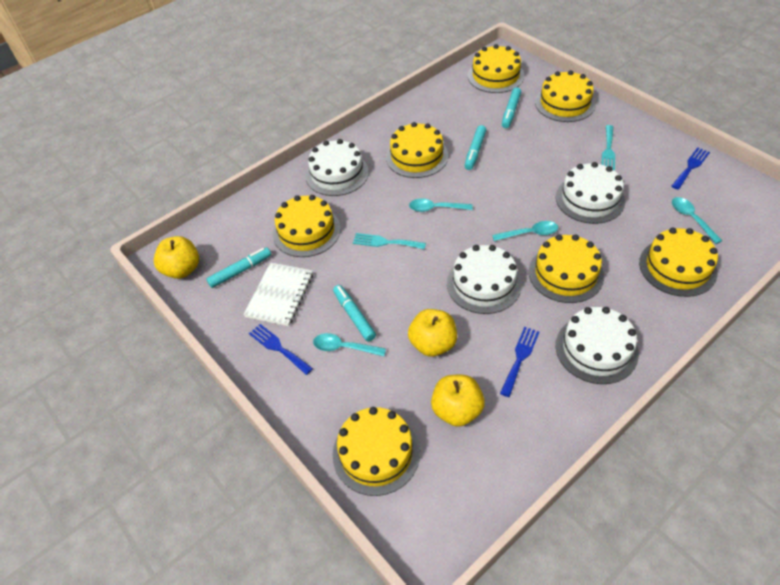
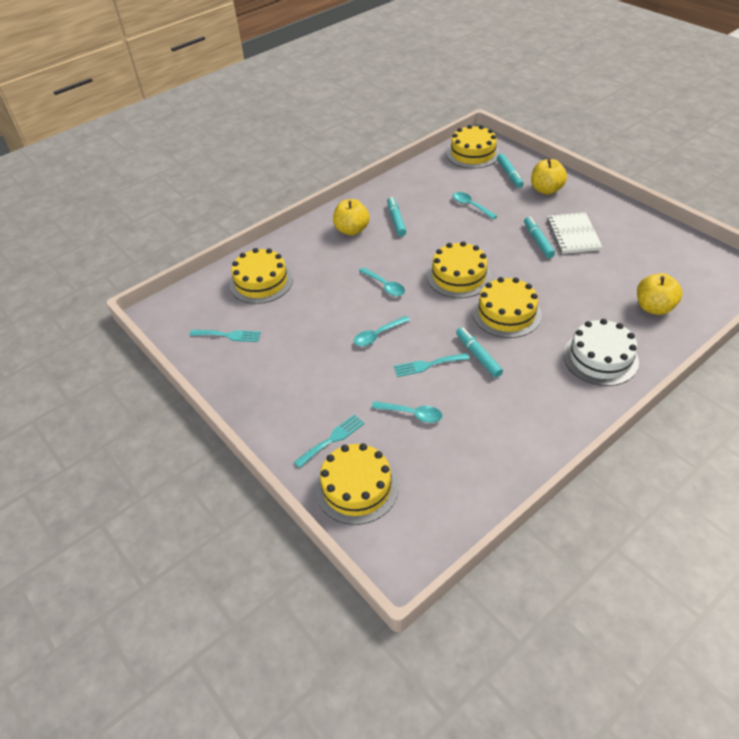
blue fork: 3 -> 0
turquoise fork: 2 -> 3
white cake: 4 -> 1
yellow cake: 7 -> 5

